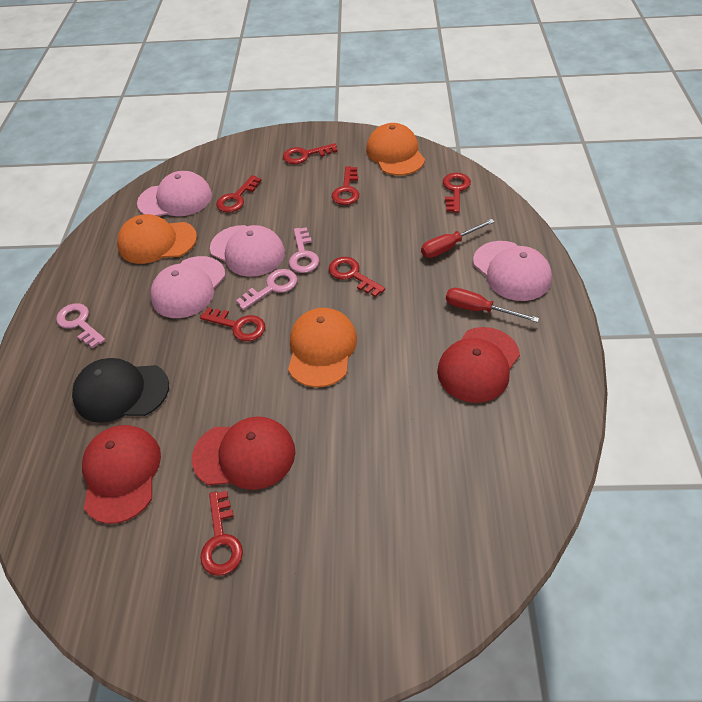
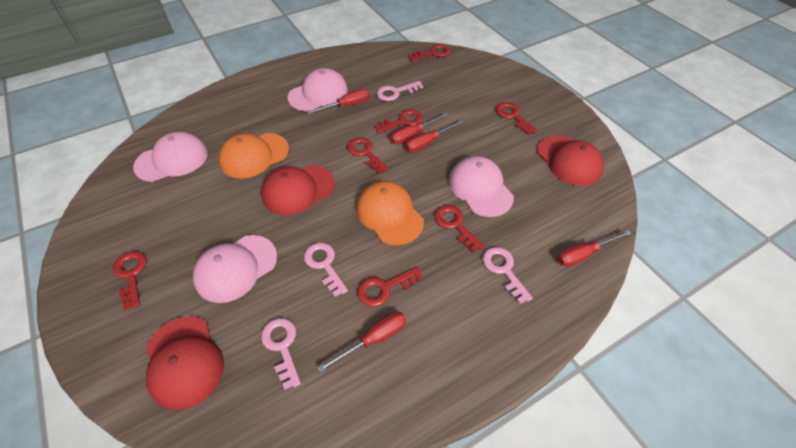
black cap: 1 -> 0
orange cap: 3 -> 2
pink key: 3 -> 4
red screwdriver: 2 -> 5

